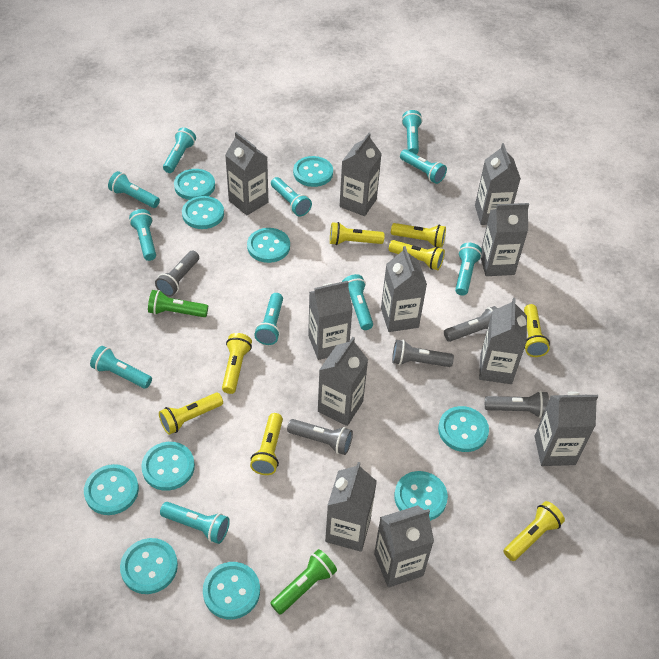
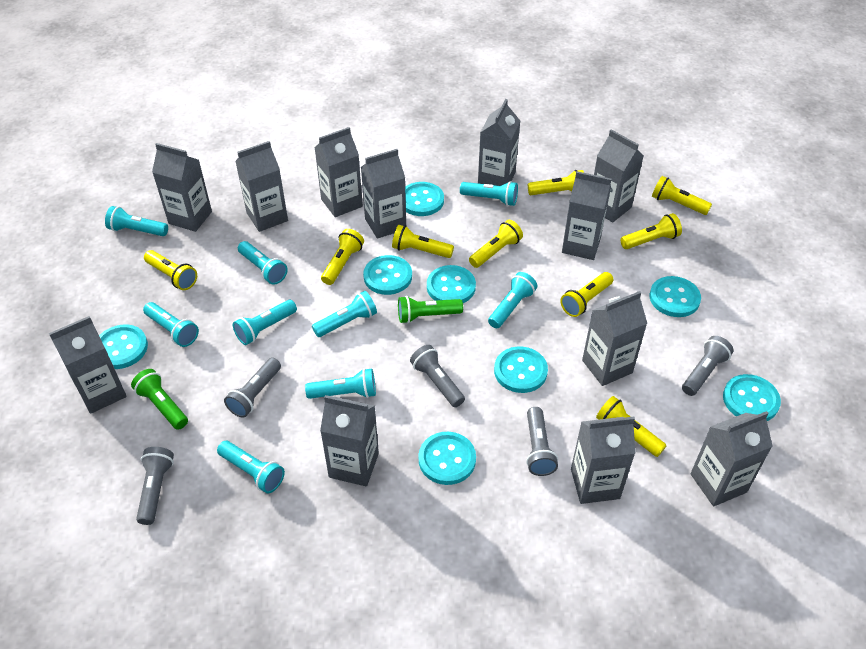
grey carton: 11 -> 12
turquoise button: 10 -> 8
turquoise flashlight: 11 -> 9
yellow flashlight: 8 -> 9

